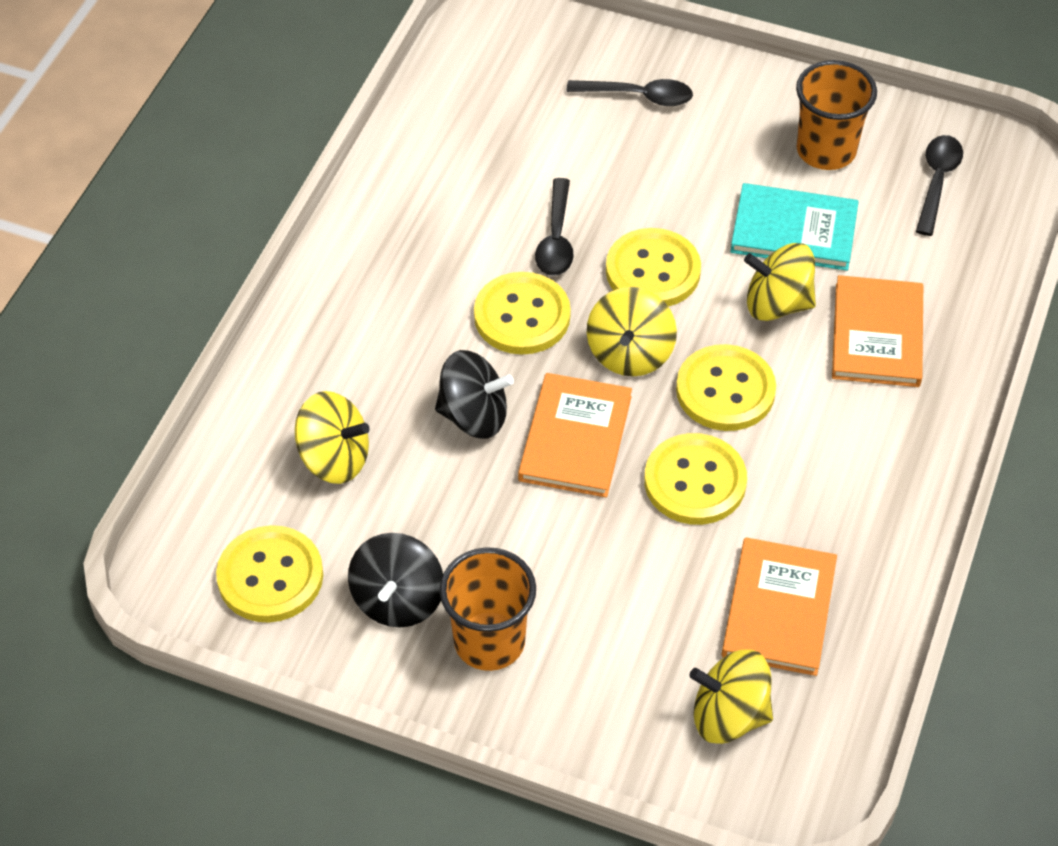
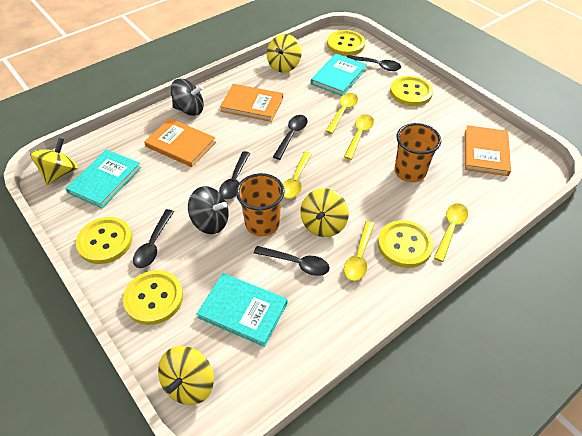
black spoon: 3 -> 5
turquoise book: 1 -> 3
yellow spoon: 0 -> 5

